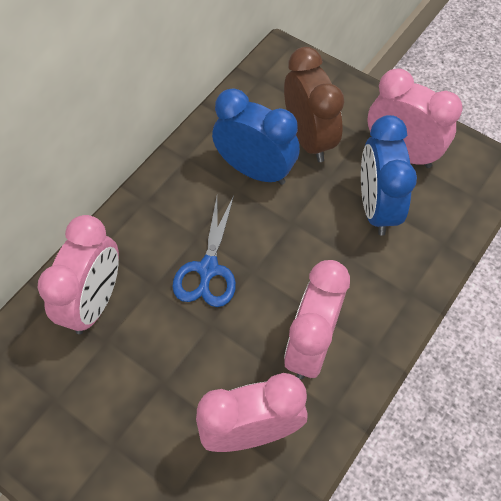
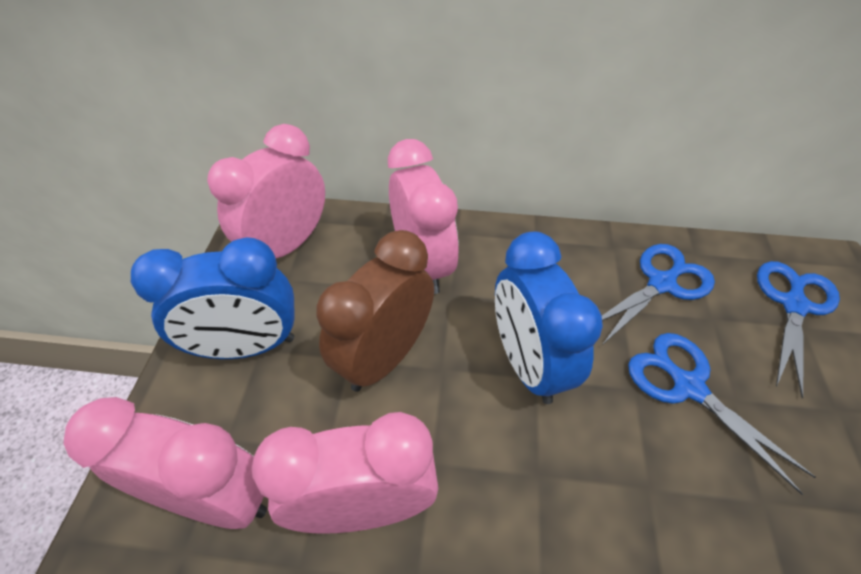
blue scissors: 1 -> 3

